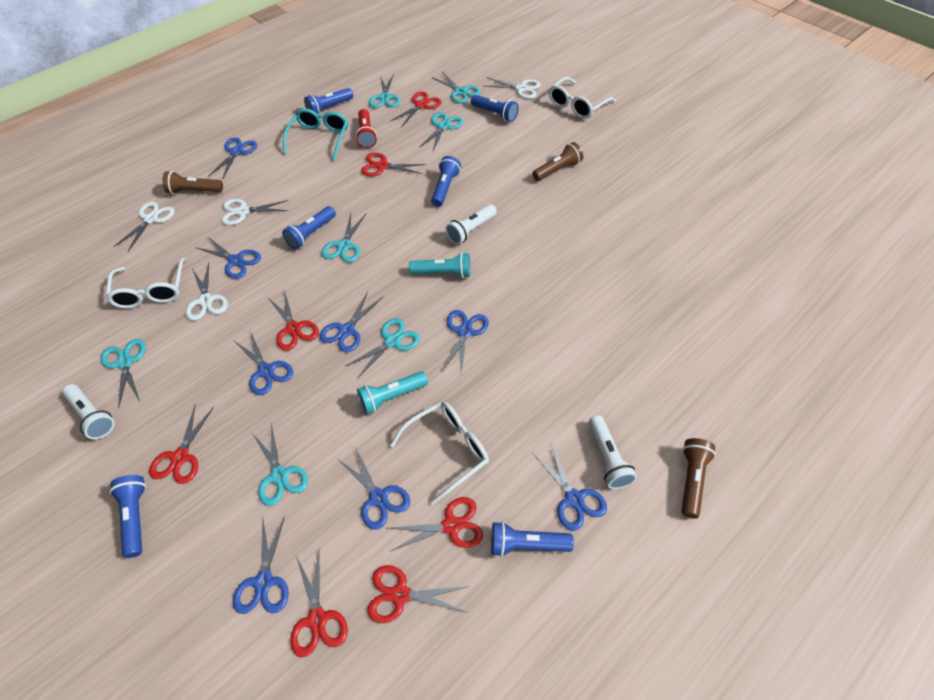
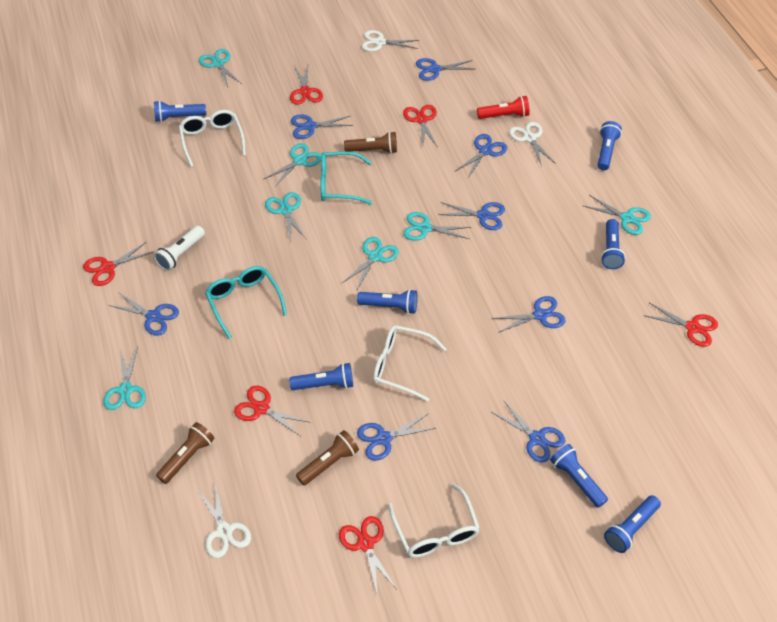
blue flashlight: 6 -> 7
red scissors: 7 -> 6
turquoise flashlight: 2 -> 0
turquoise glasses: 1 -> 2
white flashlight: 3 -> 1
white scissors: 4 -> 3

